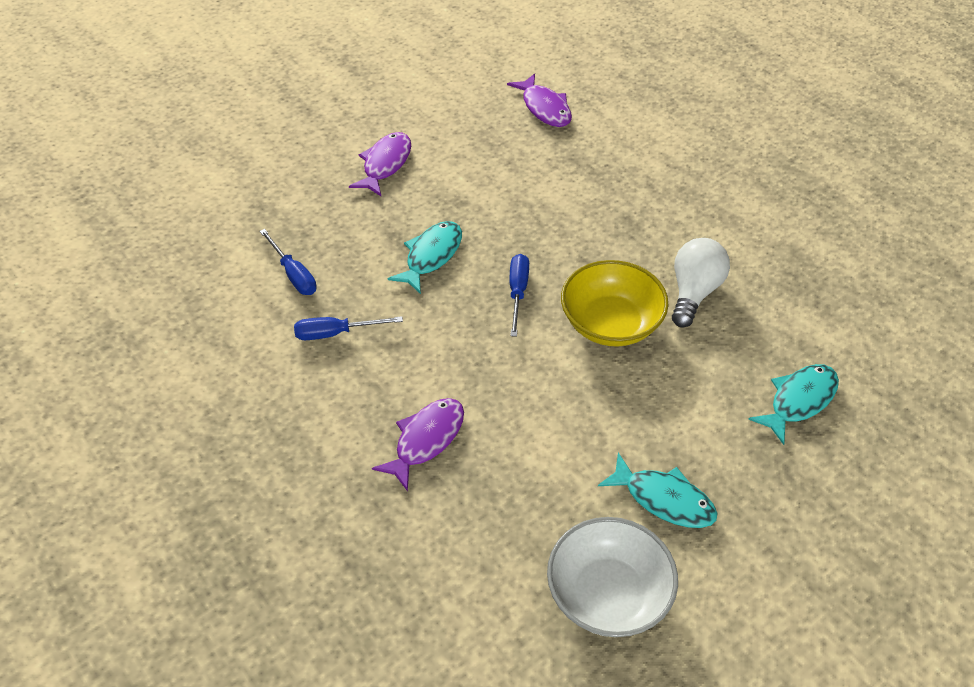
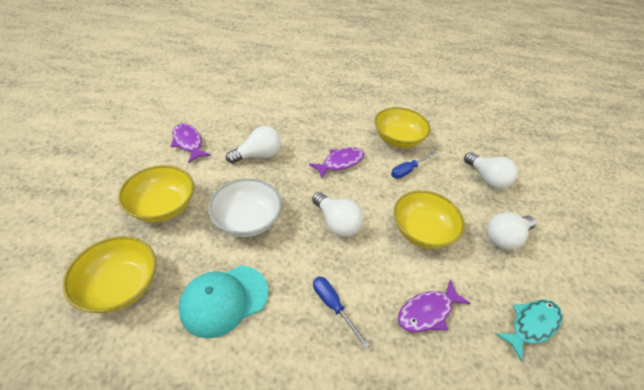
blue screwdriver: 3 -> 2
turquoise cap: 0 -> 1
turquoise fish: 3 -> 1
white light bulb: 1 -> 4
yellow bowl: 1 -> 4

